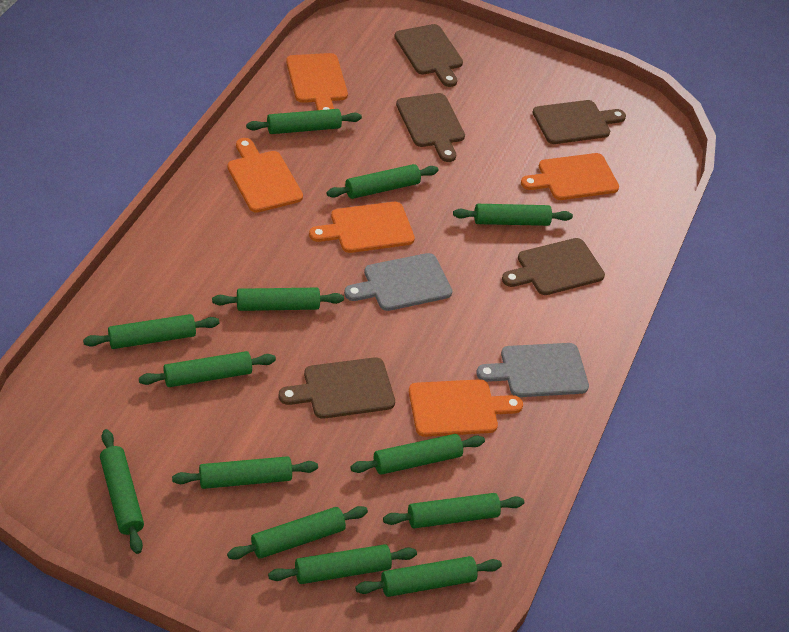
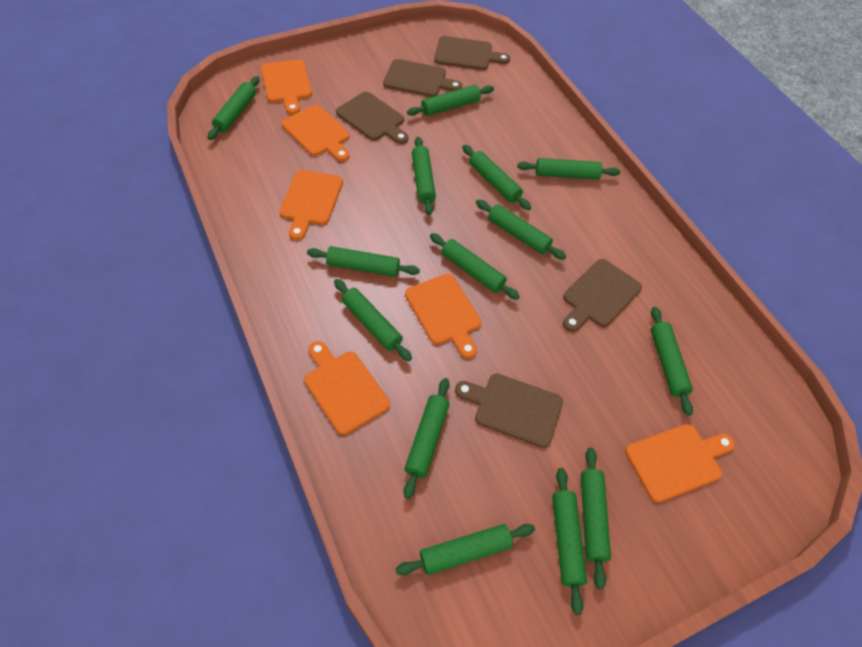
green rolling pin: 13 -> 14
grey cutting board: 2 -> 0
orange cutting board: 5 -> 6

